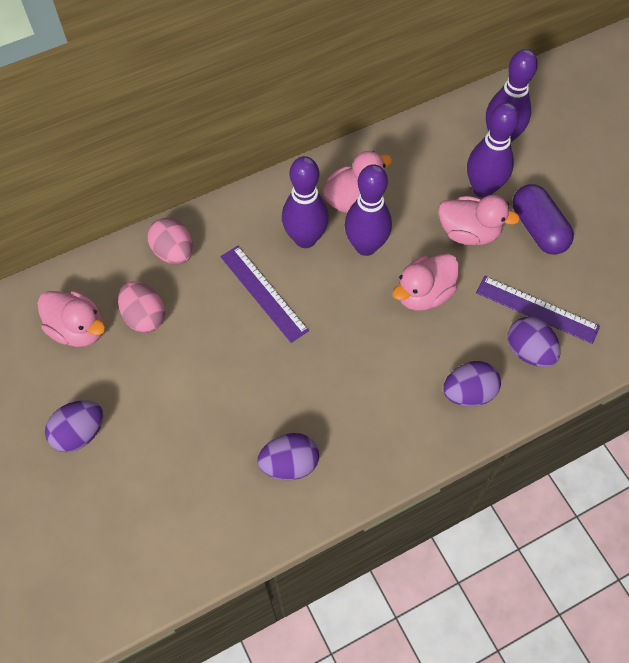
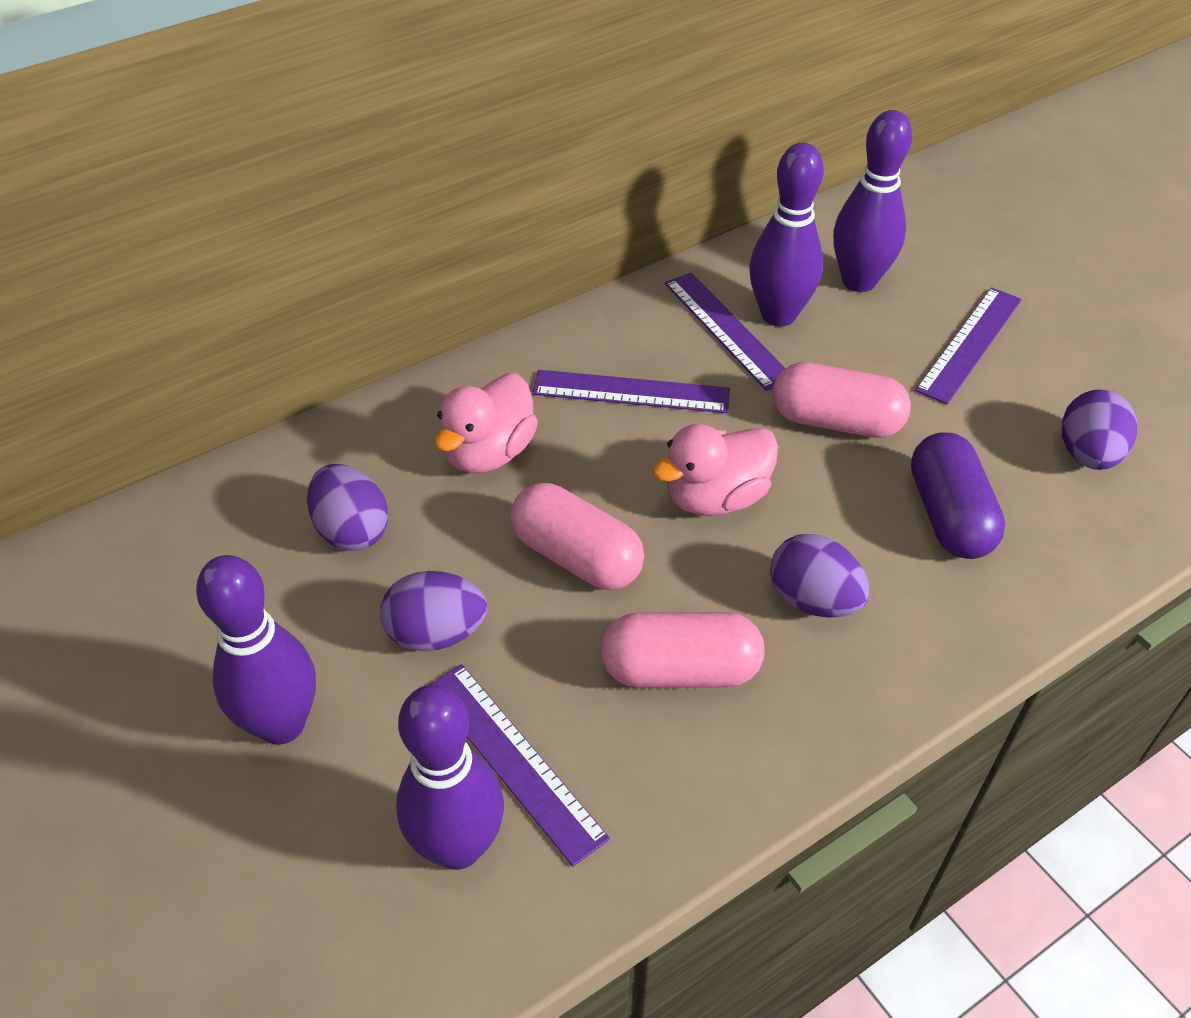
pink capsule: 0 -> 3
pink duck: 4 -> 2
pink egg: 2 -> 0
purple ruler: 2 -> 4

